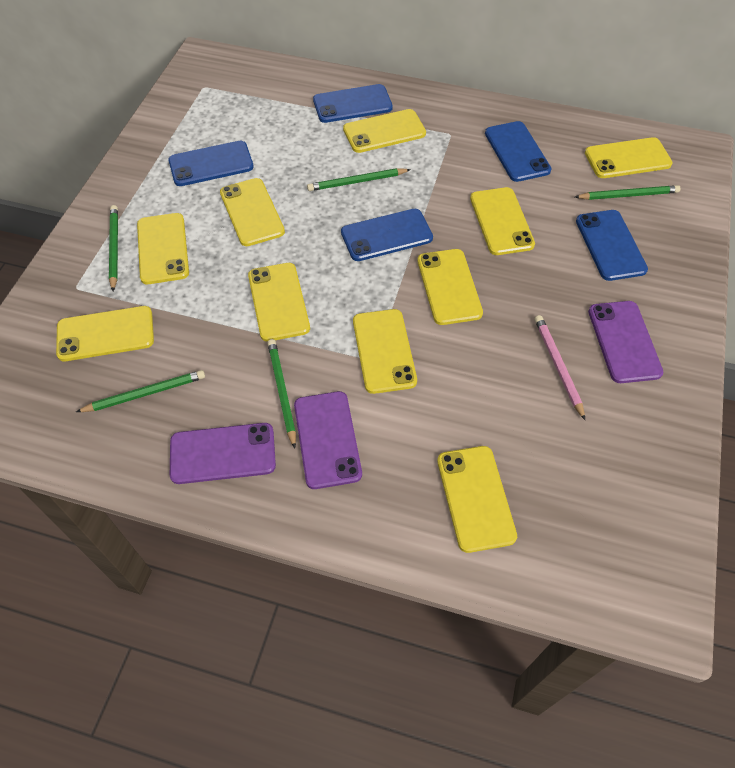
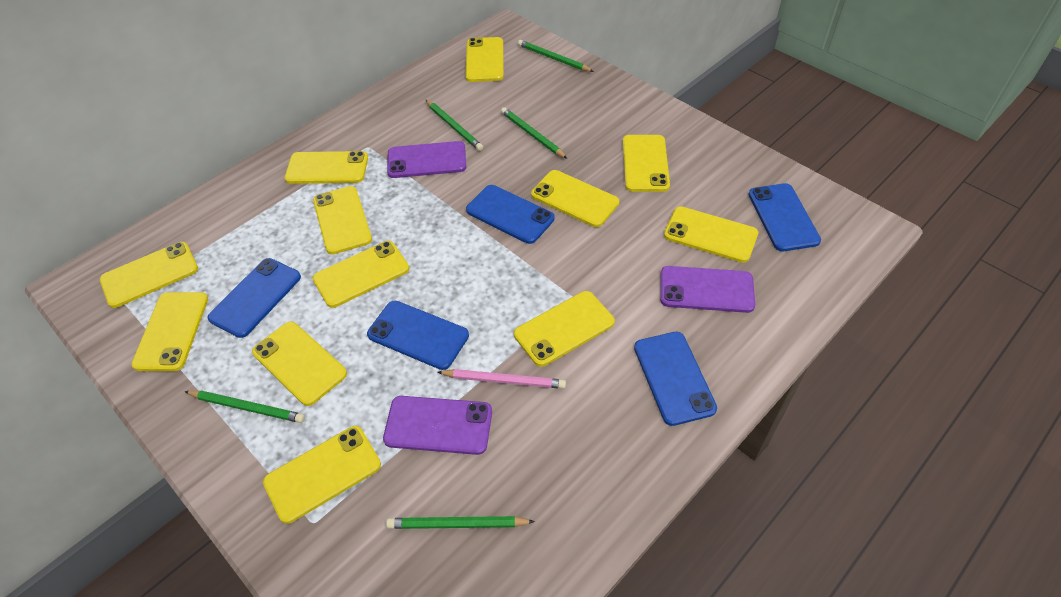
yellow phone: 10 -> 12

